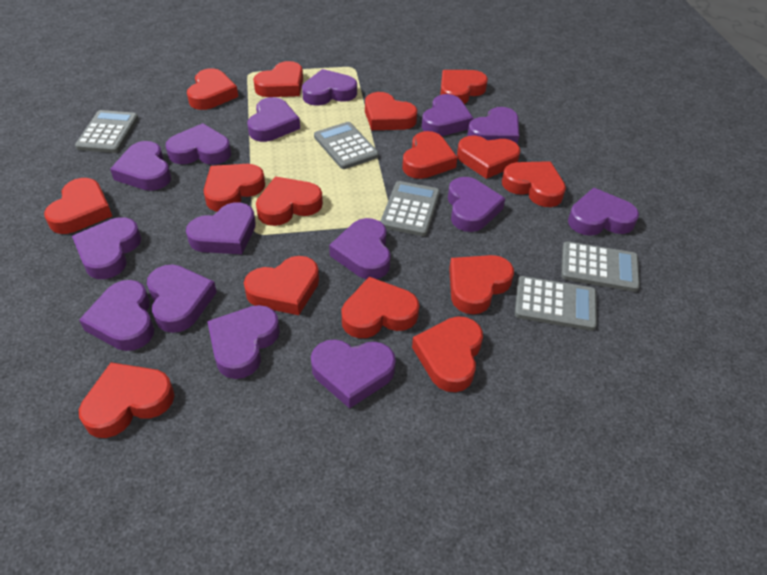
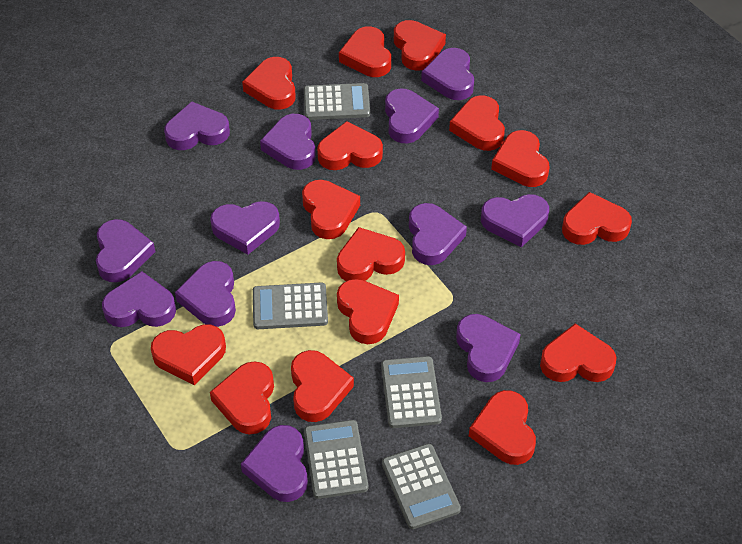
purple heart: 15 -> 12

